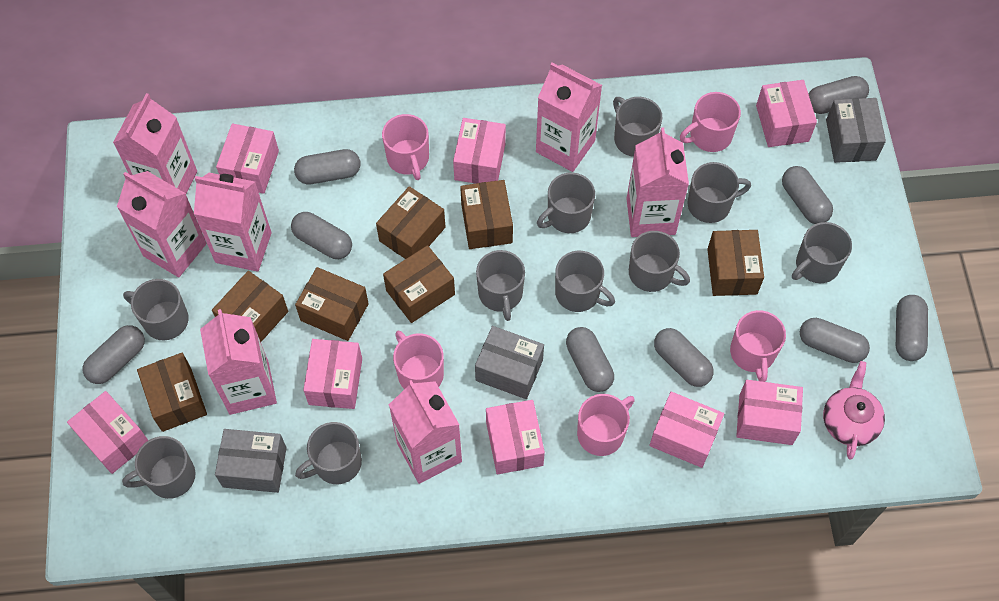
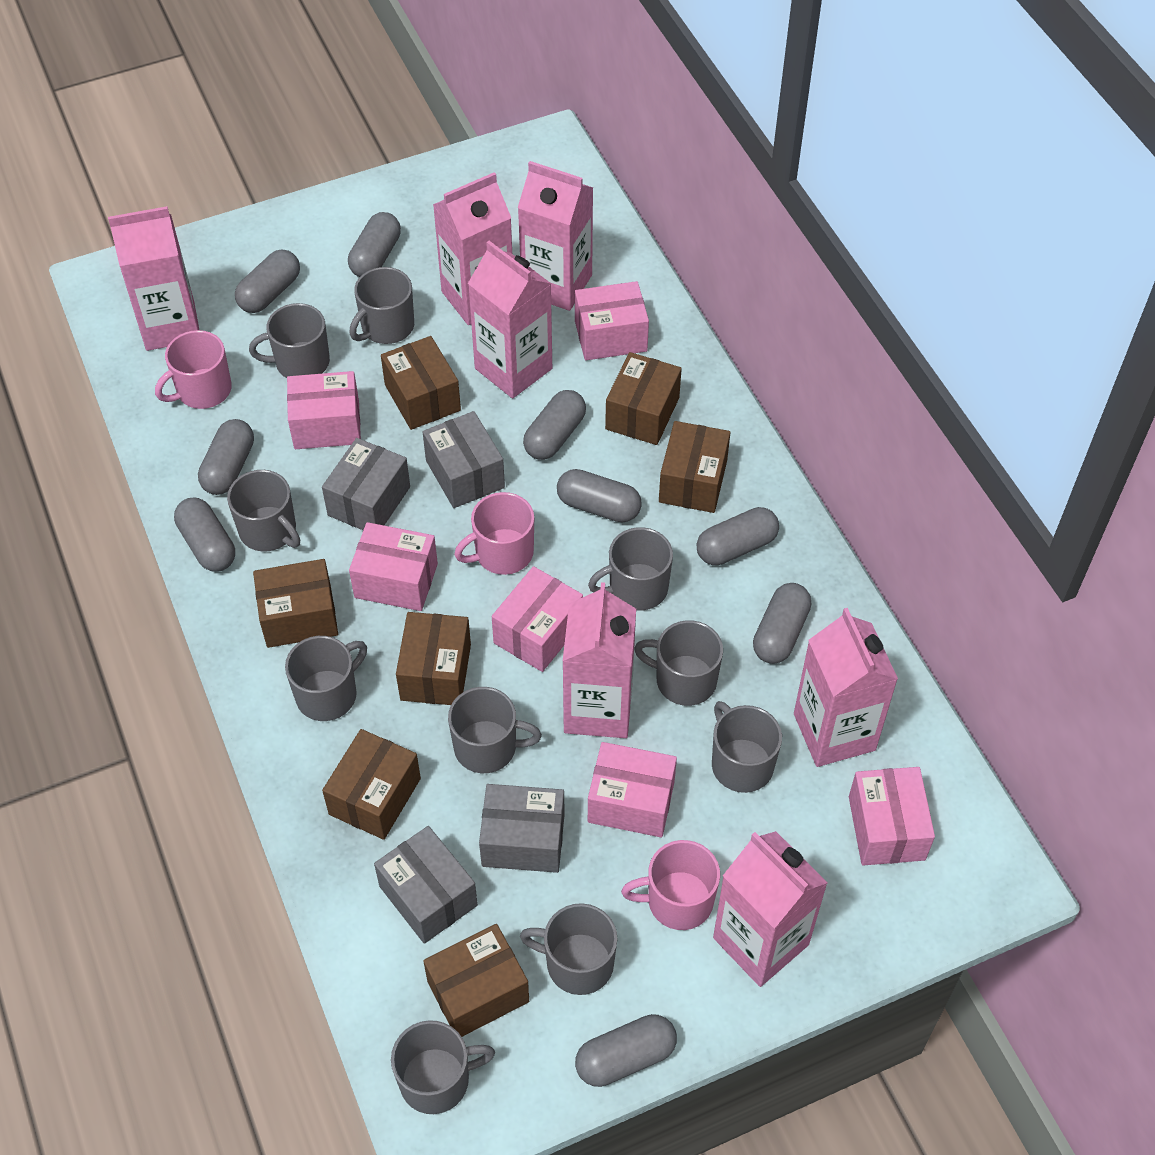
grey box: 3 -> 4
pink box: 8 -> 6
pink mug: 5 -> 3
pink teapot: 1 -> 0

